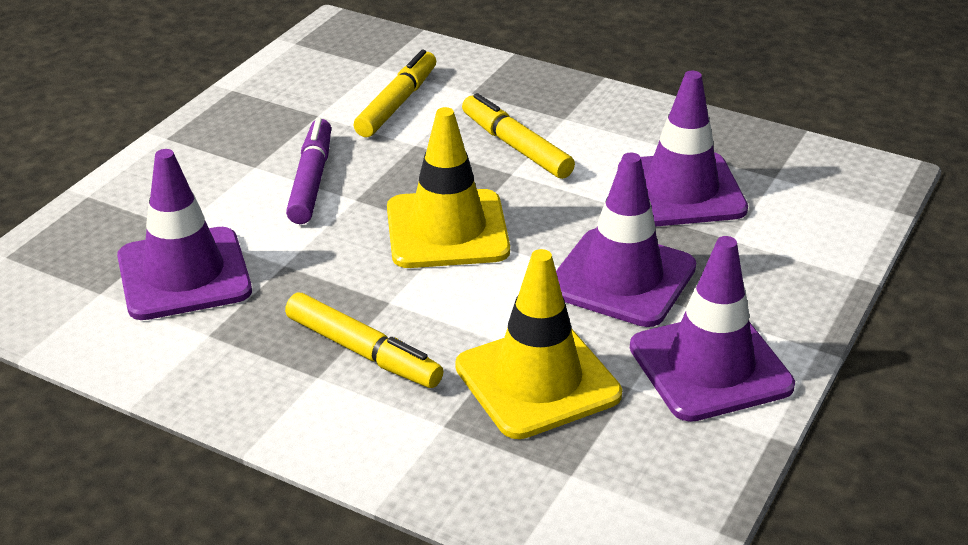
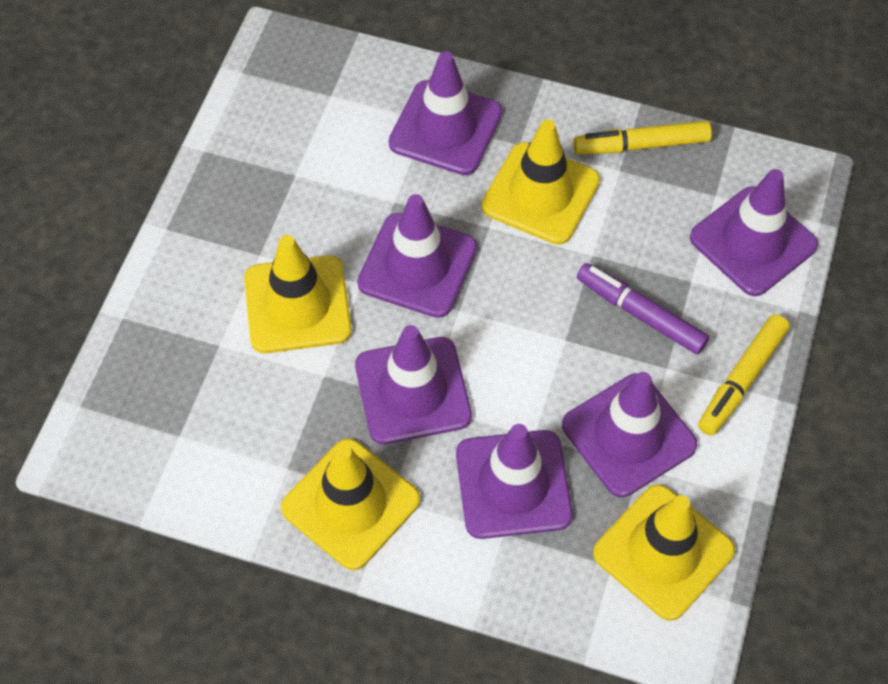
purple traffic cone: 4 -> 6
yellow marker: 3 -> 2
yellow traffic cone: 2 -> 4

